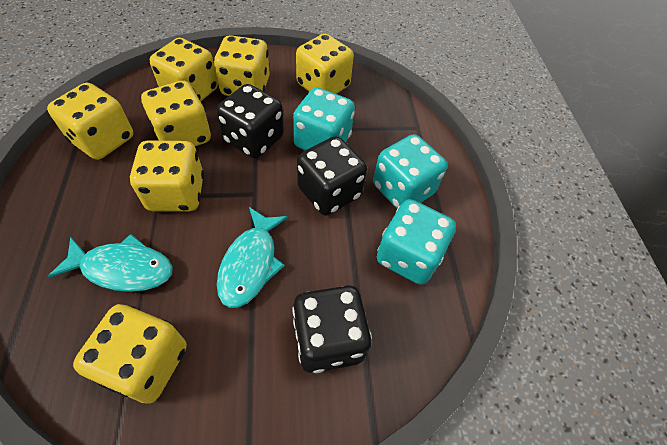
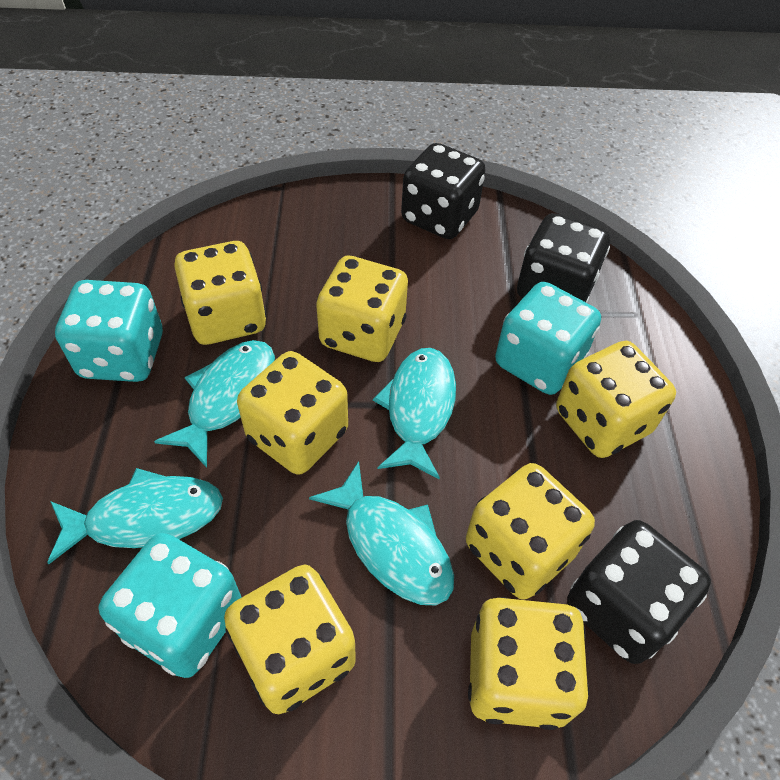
turquoise fish: 2 -> 4

